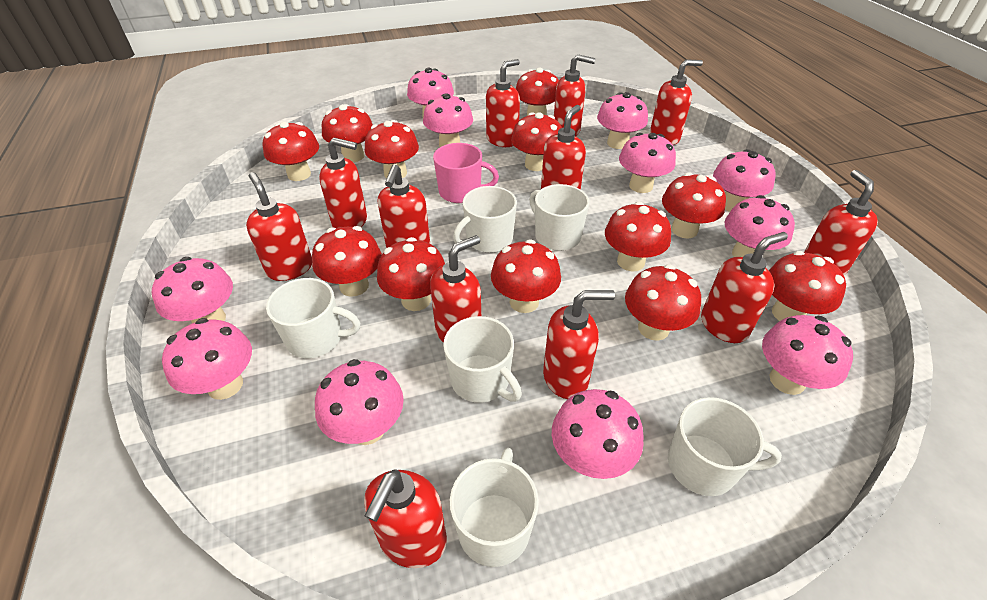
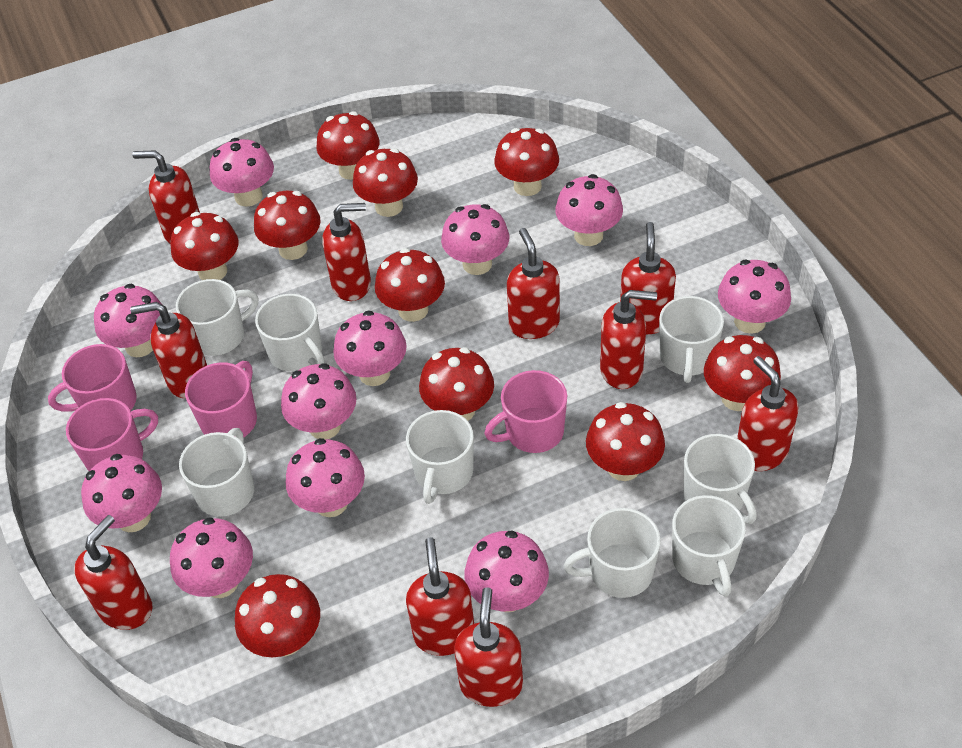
pink mug: 1 -> 4
red mushroom: 12 -> 10
red soap dispenser: 12 -> 10
white mug: 6 -> 8

